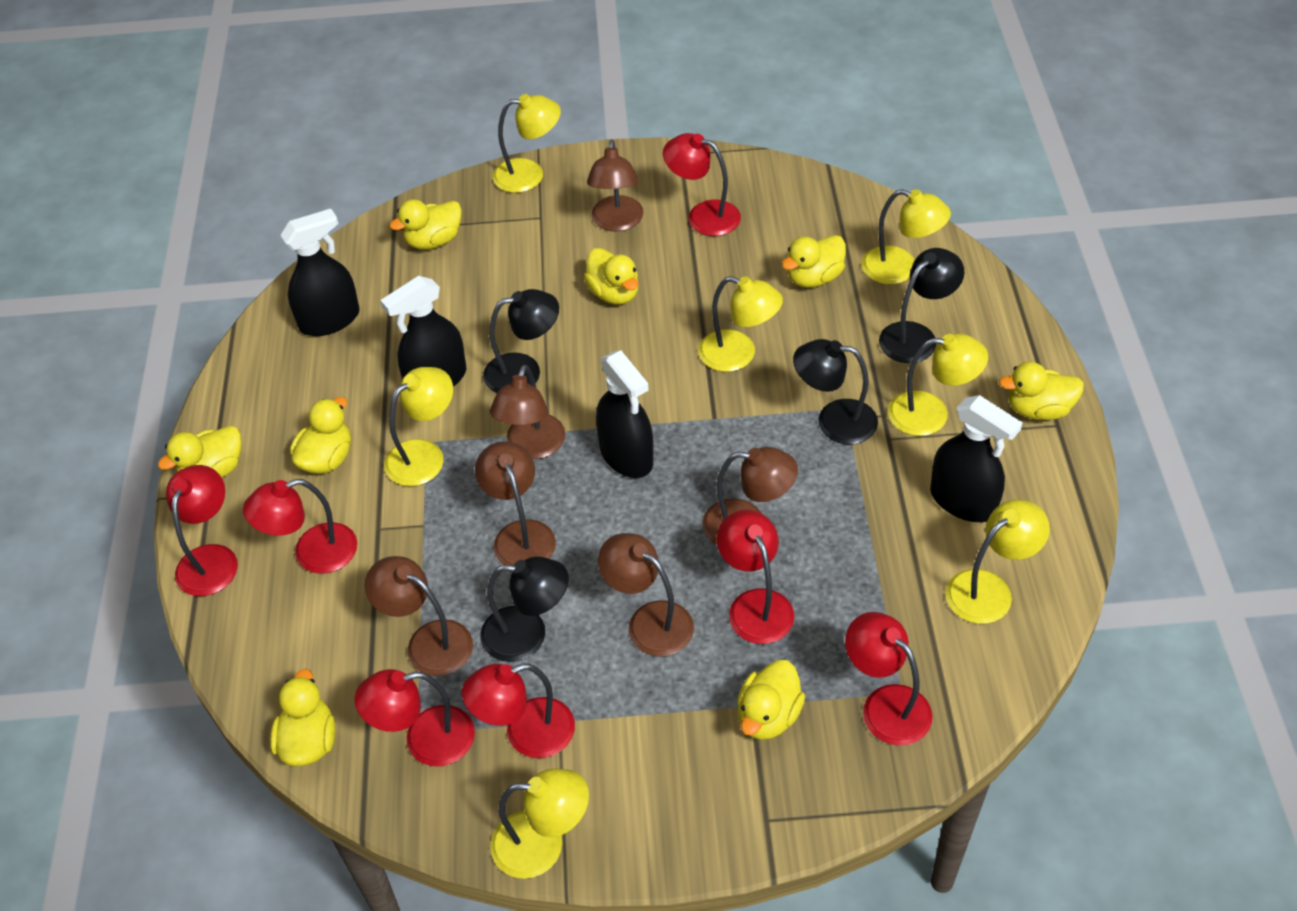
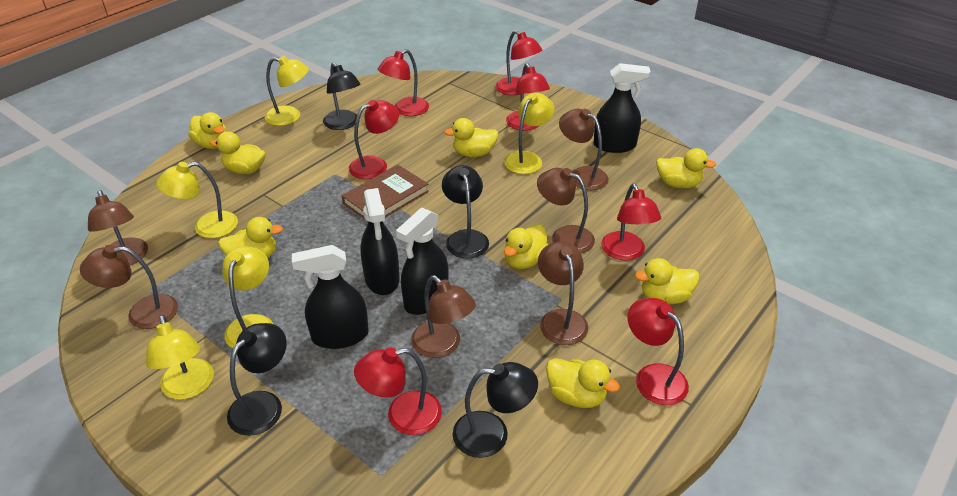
brown book: 0 -> 1
yellow lamp: 7 -> 5

